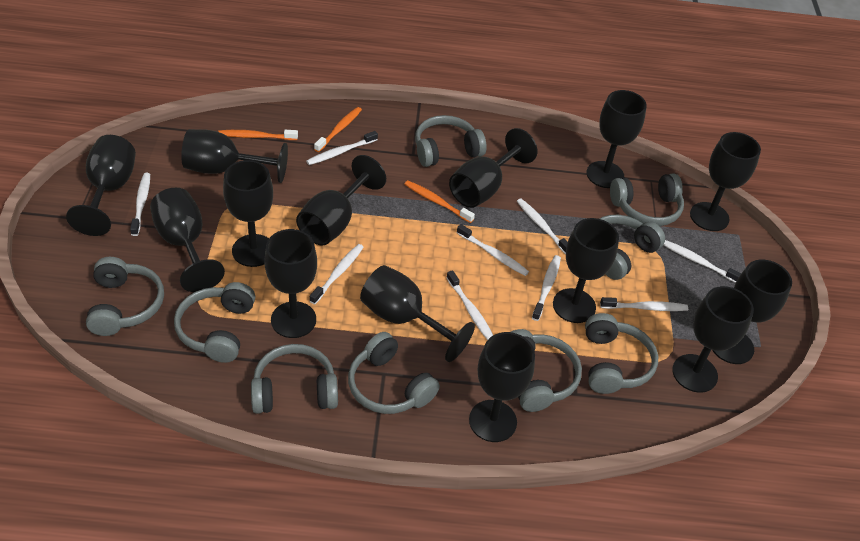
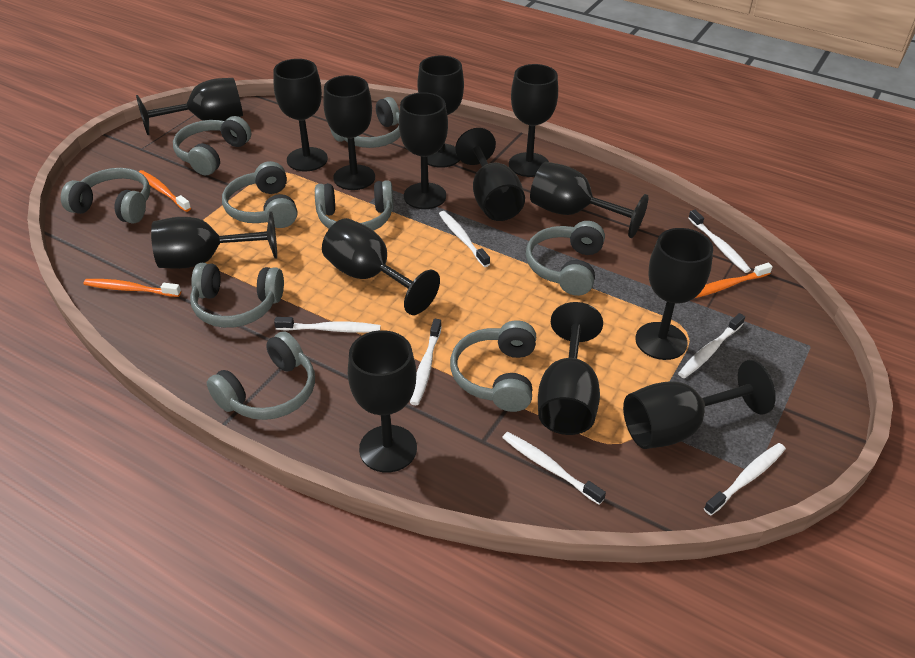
white toothbrush: 9 -> 7

